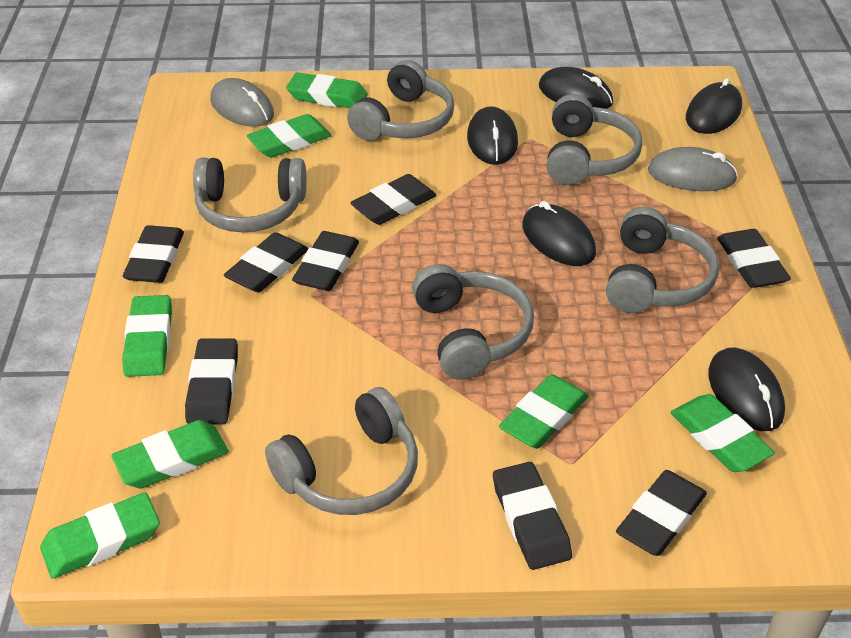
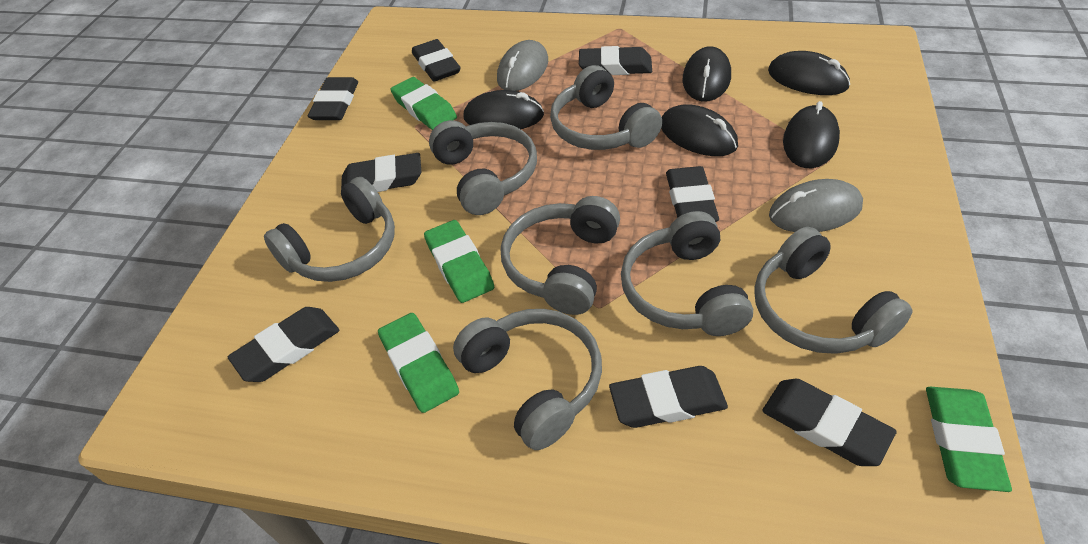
green eraser: 7 -> 4
grey headphones: 6 -> 7

